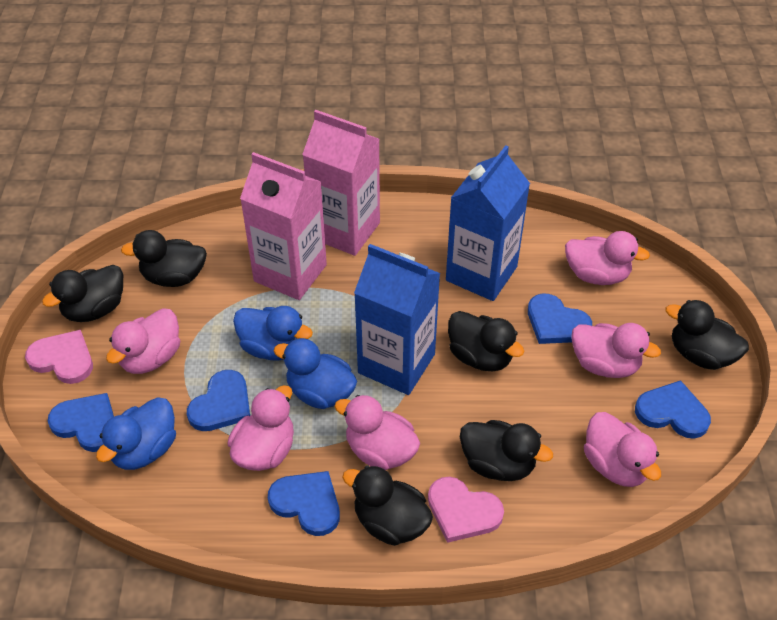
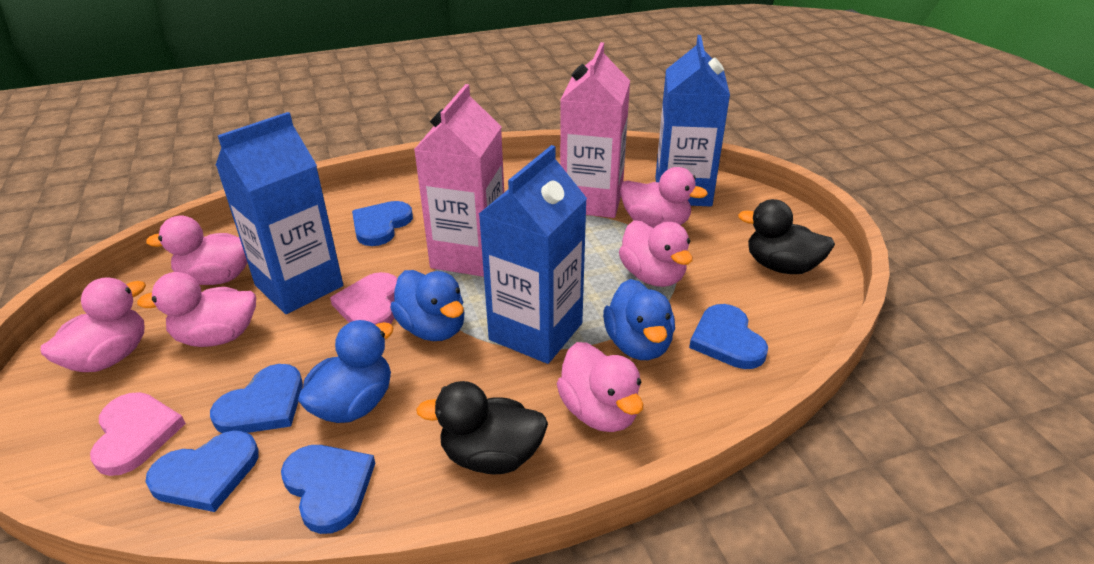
black duck: 6 -> 2
blue carton: 2 -> 3

